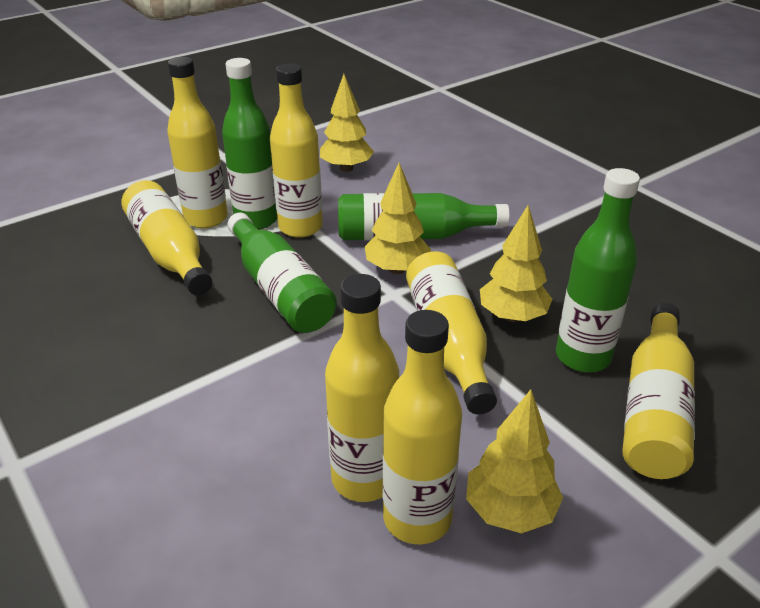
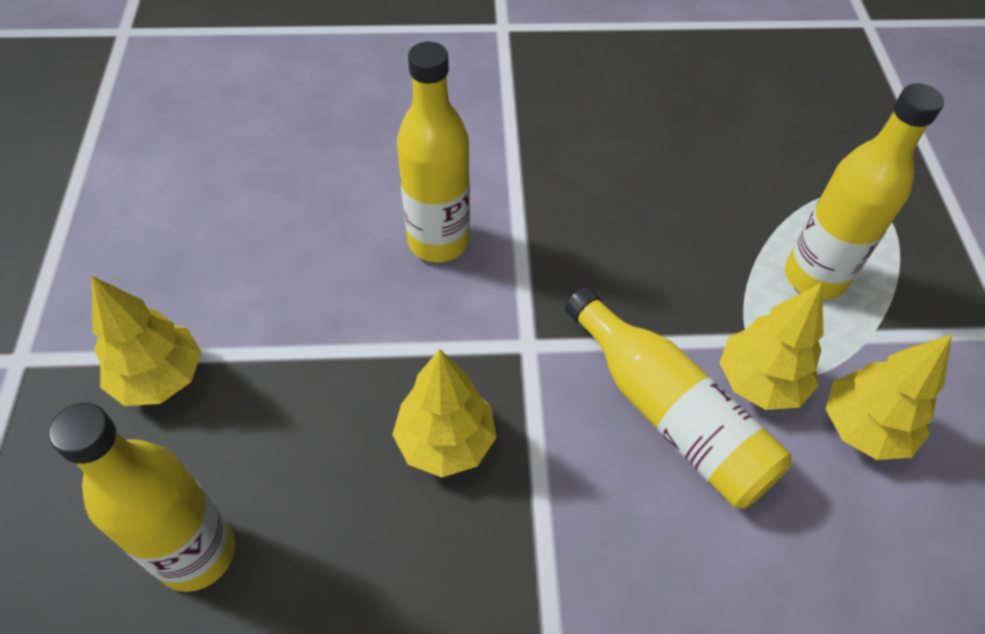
green bottle: 4 -> 0
yellow bottle: 7 -> 4

